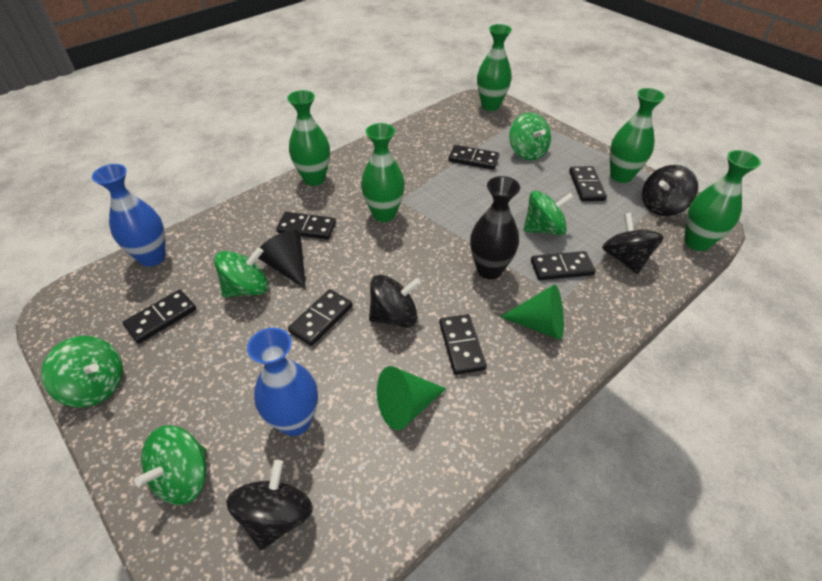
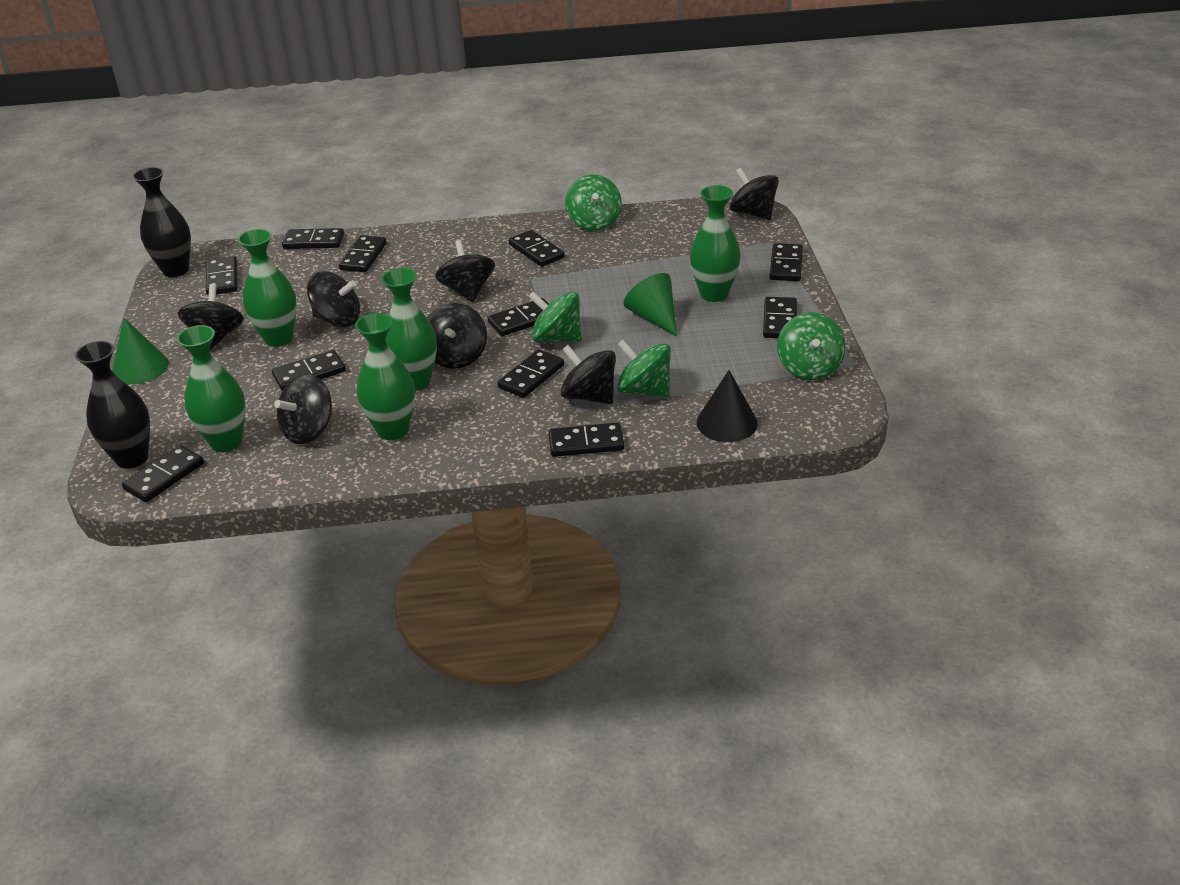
black domino: 7 -> 11
black spinning top: 4 -> 7
black vase: 1 -> 2
blue vase: 2 -> 0
green spinning top: 5 -> 4

